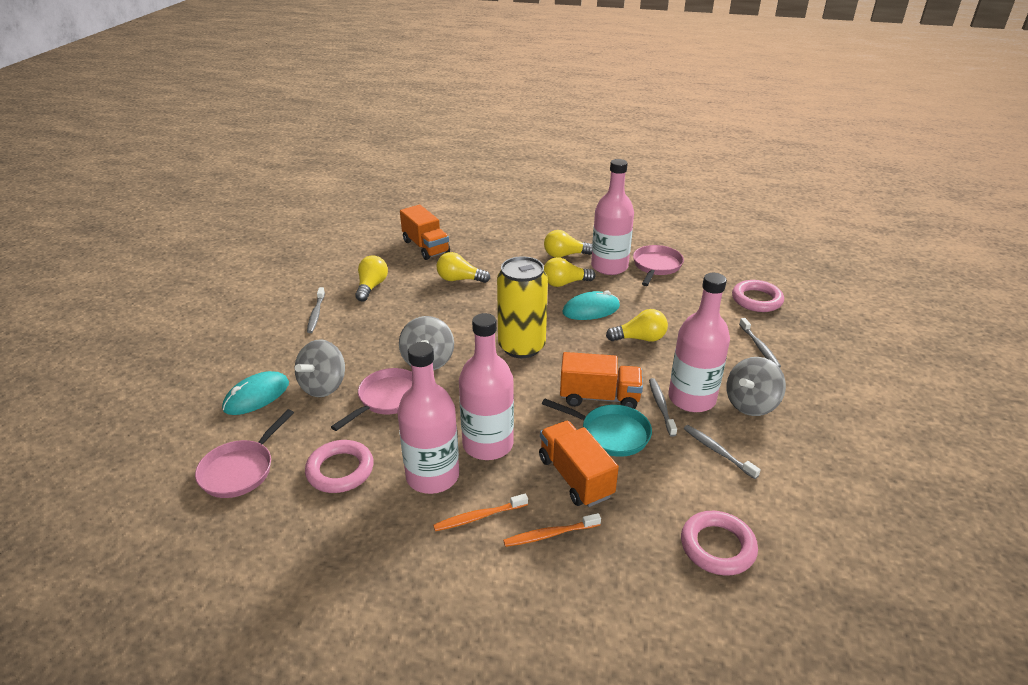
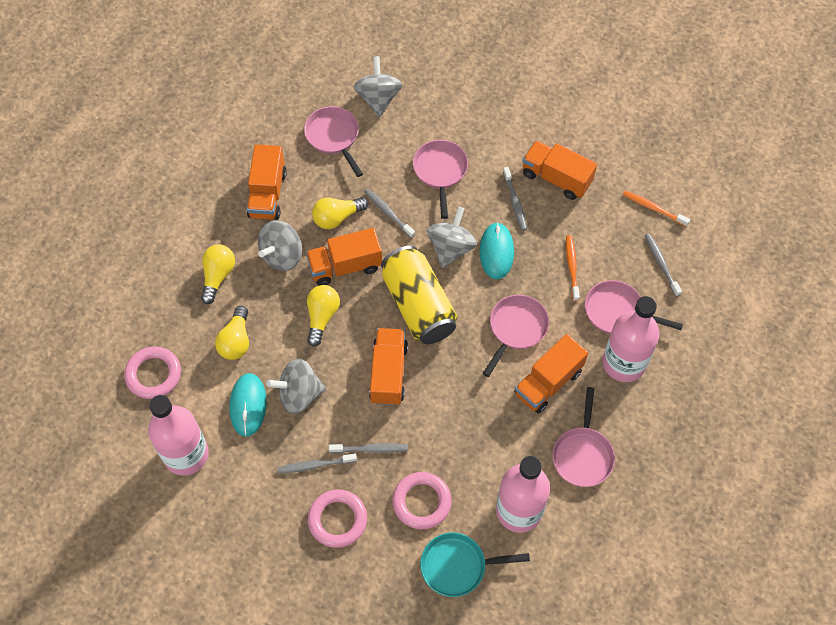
grey spinning top: 3 -> 4
grey toothbrush: 4 -> 5
orange truck: 3 -> 5
pink bottle: 4 -> 3
pink pan: 3 -> 5
yellow light bulb: 5 -> 4

